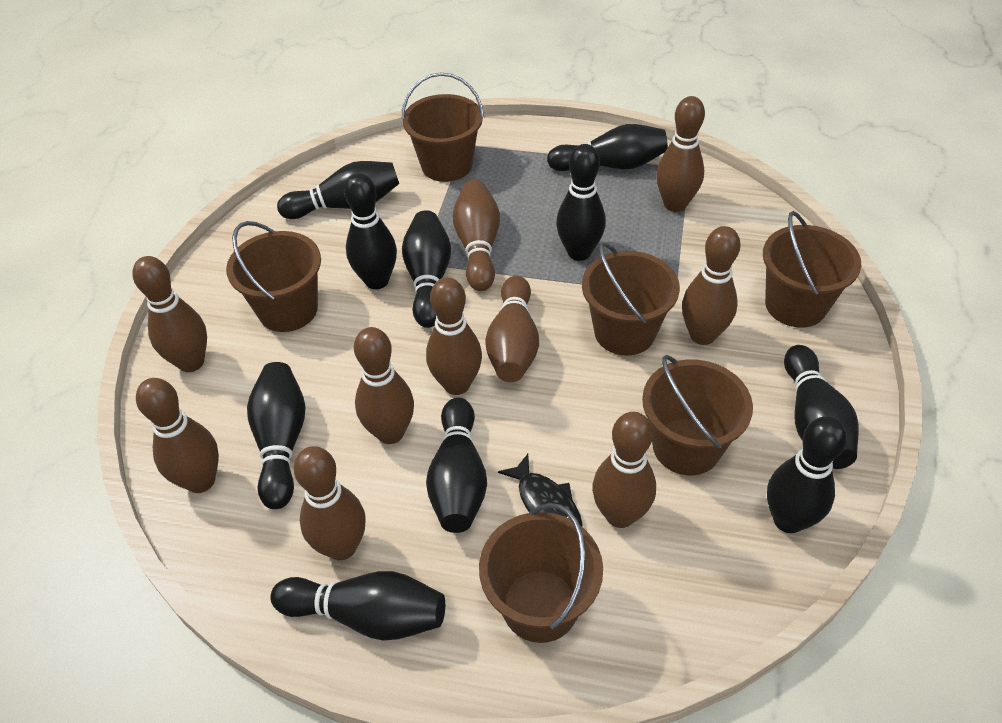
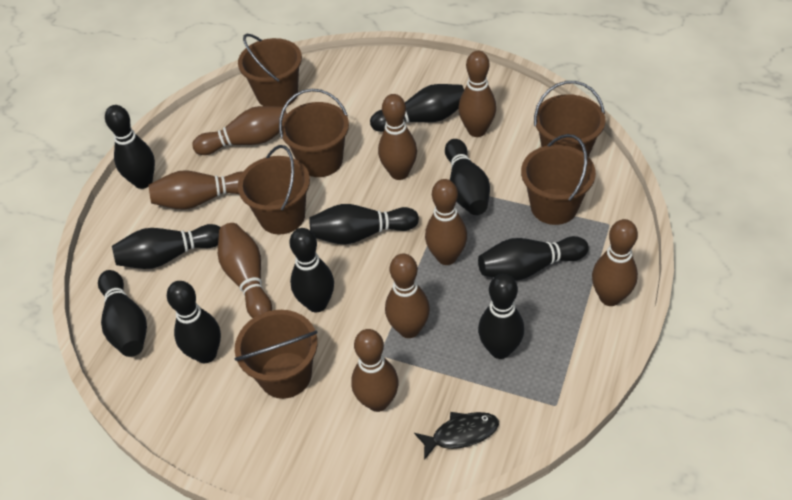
brown bowling pin: 10 -> 9

